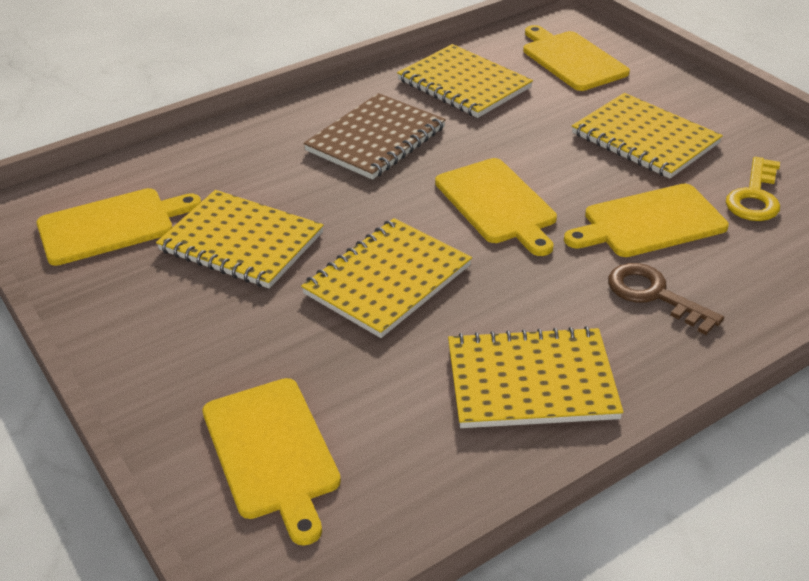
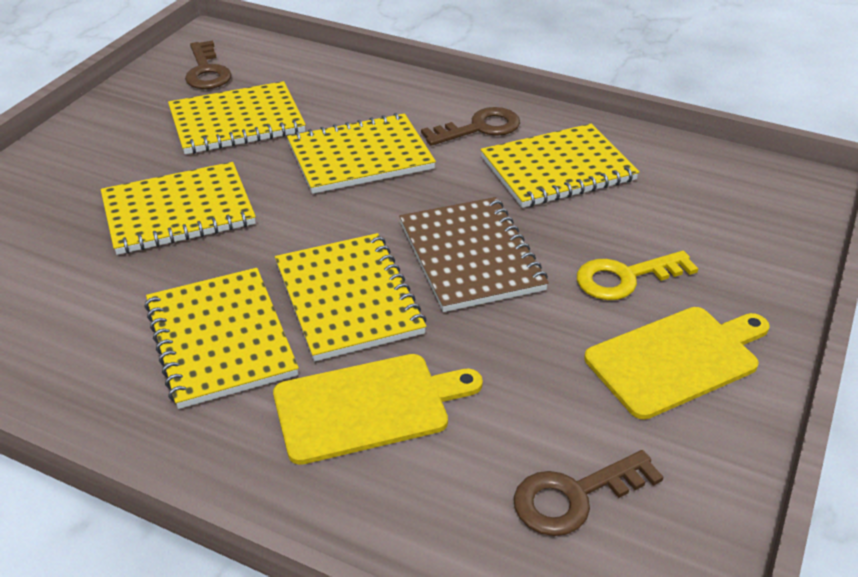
brown key: 1 -> 3
yellow cutting board: 5 -> 2
yellow notebook: 5 -> 6

